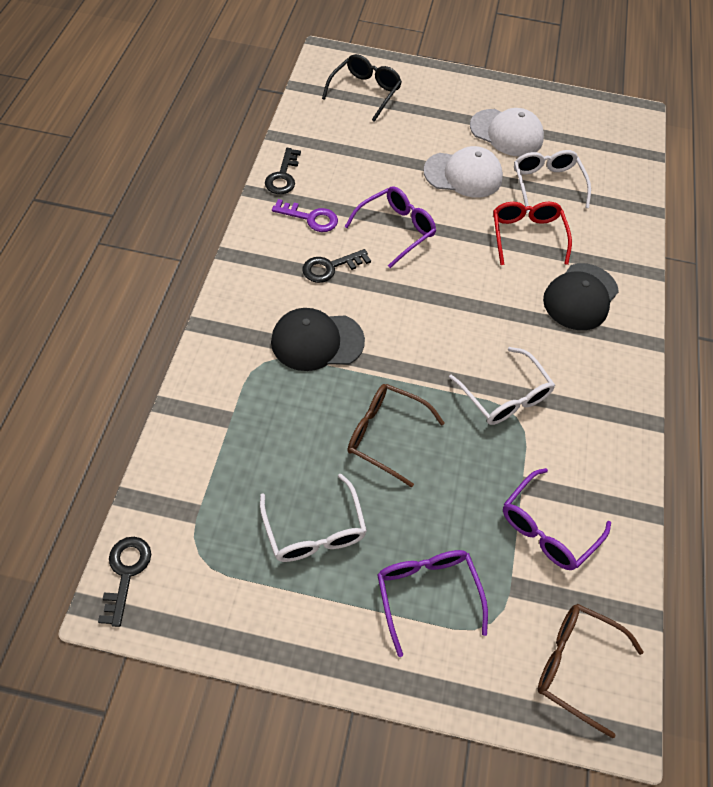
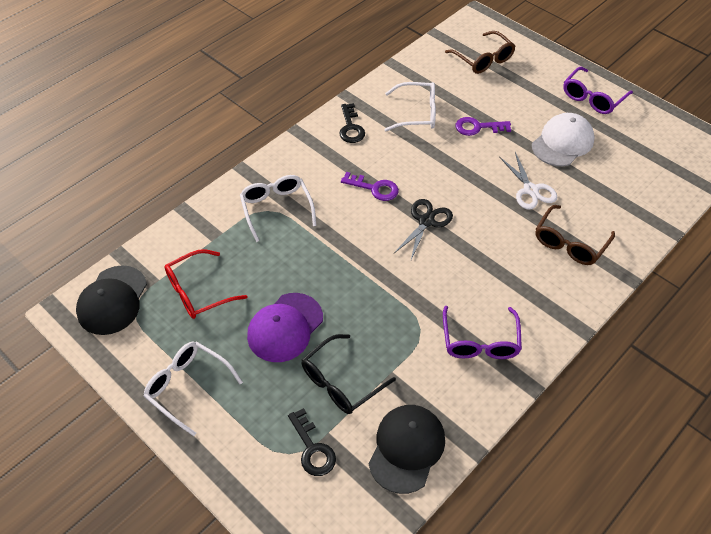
black key: 3 -> 2
black scissors: 0 -> 1
purple cap: 0 -> 1
purple glasses: 3 -> 2
purple key: 1 -> 2
white cap: 2 -> 1
white scissors: 0 -> 1

